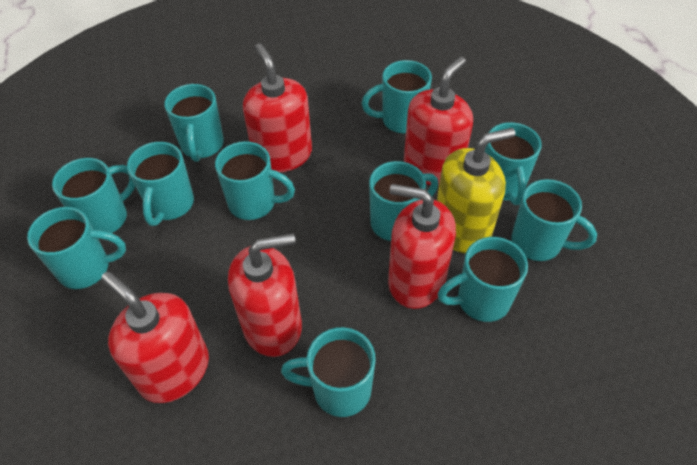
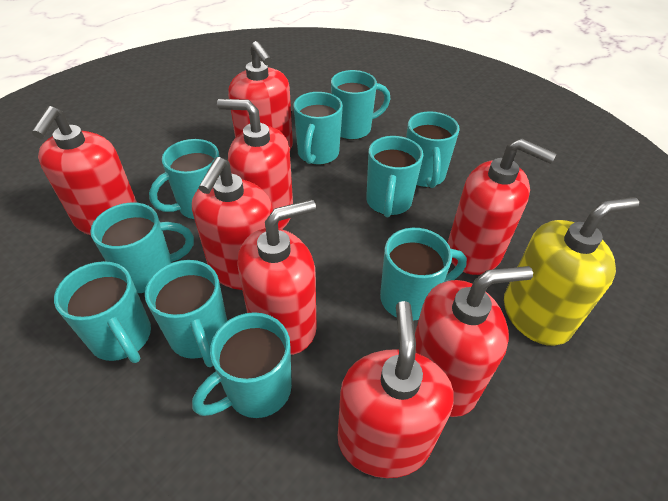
red soap dispenser: 5 -> 8
turquoise mug: 11 -> 10

